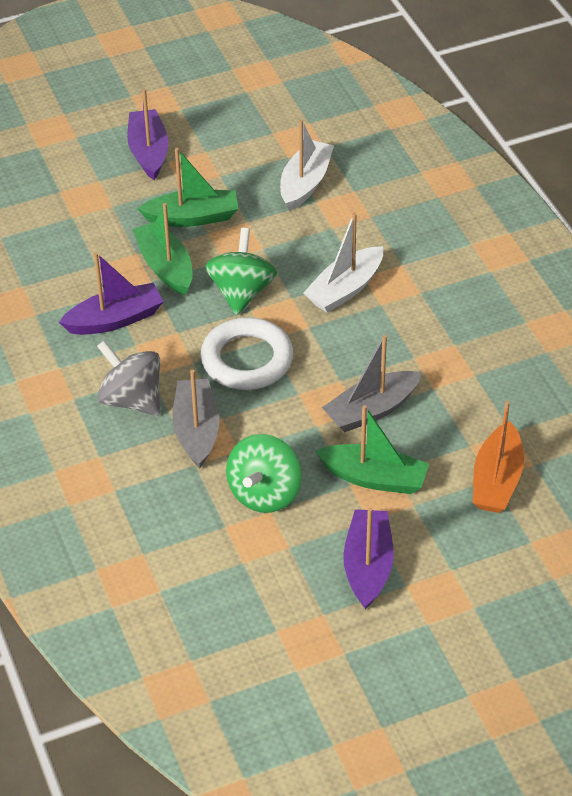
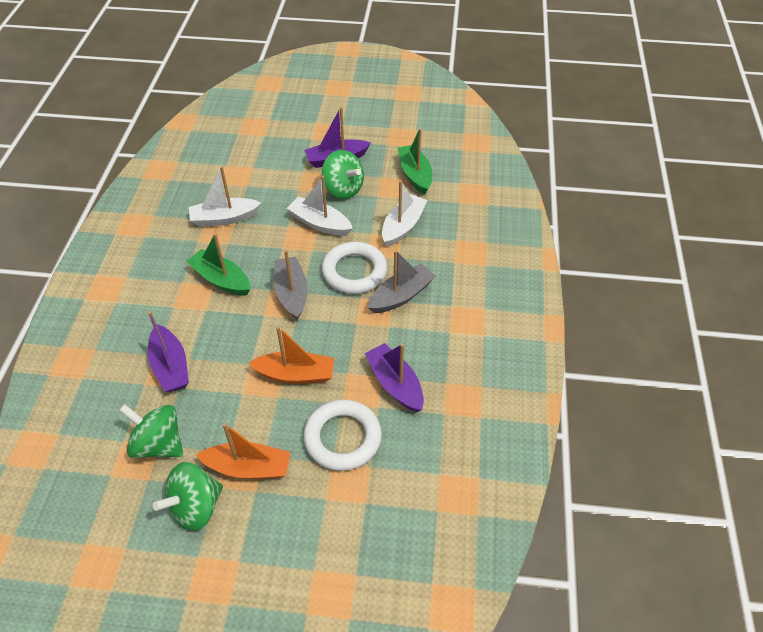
green boat: 3 -> 2
green spinning top: 2 -> 3
grey spinning top: 1 -> 0
orange boat: 1 -> 2
white boat: 2 -> 3
white ring: 1 -> 2

